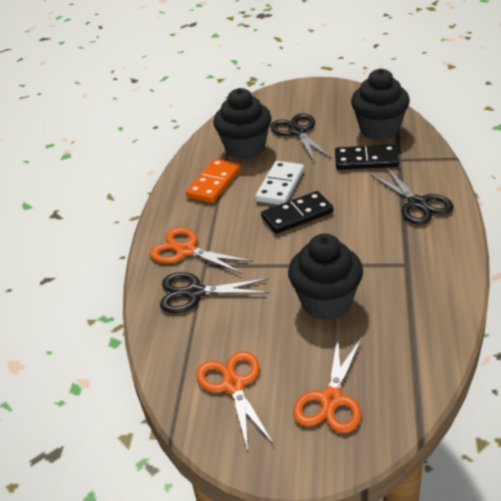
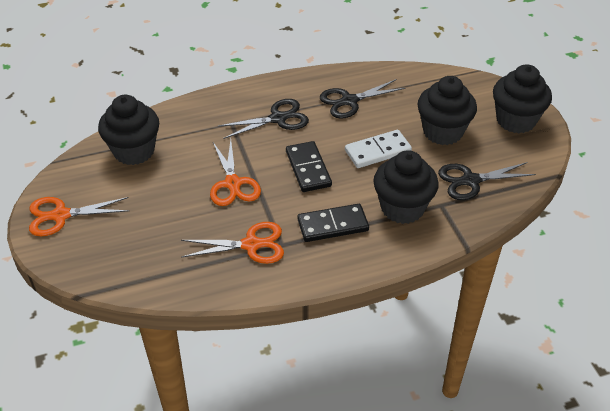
black cupcake: 3 -> 4
orange domino: 1 -> 0

